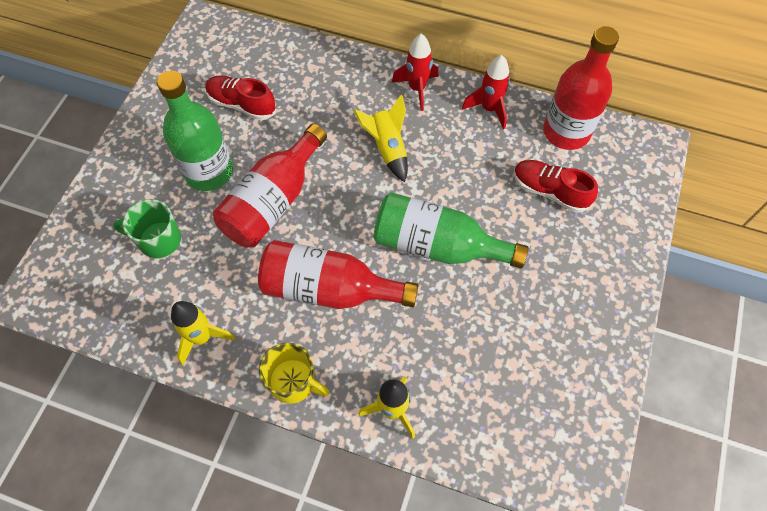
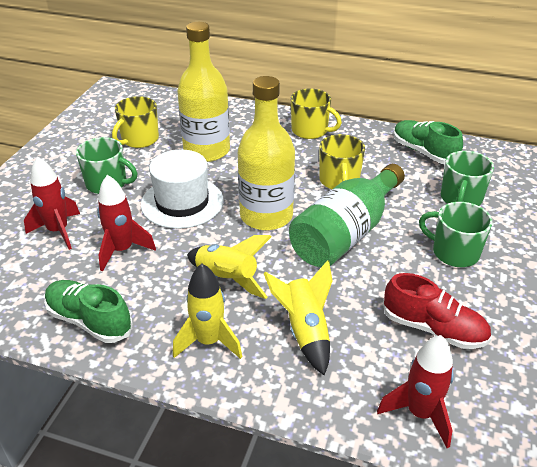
green bottle: 2 -> 1
green mug: 1 -> 3
green shoe: 0 -> 2
red bottle: 3 -> 0
red rocket: 2 -> 3
red shoe: 2 -> 1
white hat: 0 -> 1
yellow bottle: 0 -> 2
yellow mug: 1 -> 3

